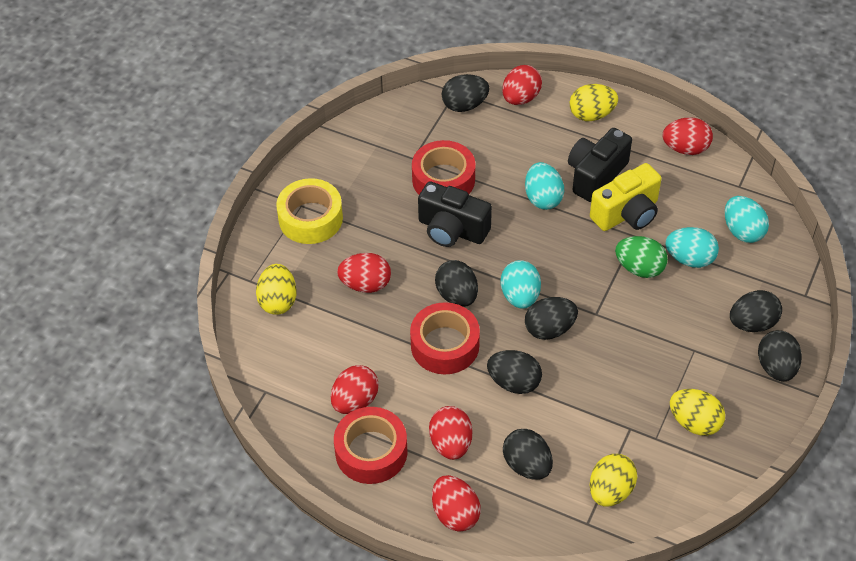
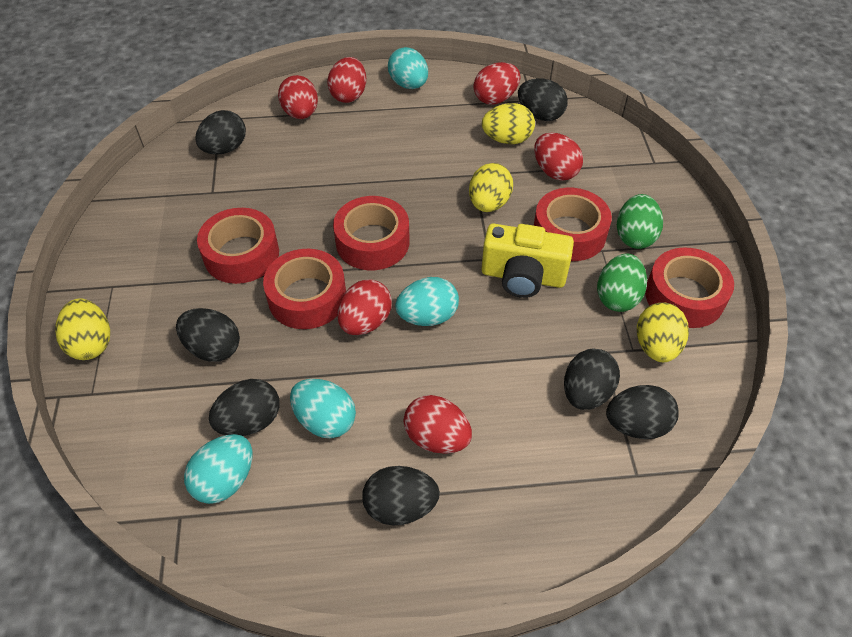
black camera: 2 -> 0
green egg: 1 -> 2
red tape: 3 -> 5
yellow tape: 1 -> 0

